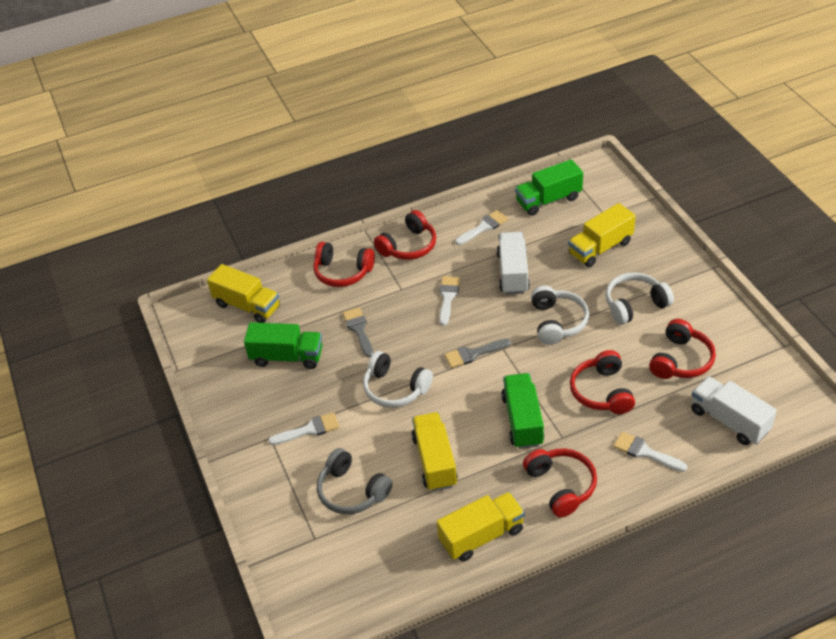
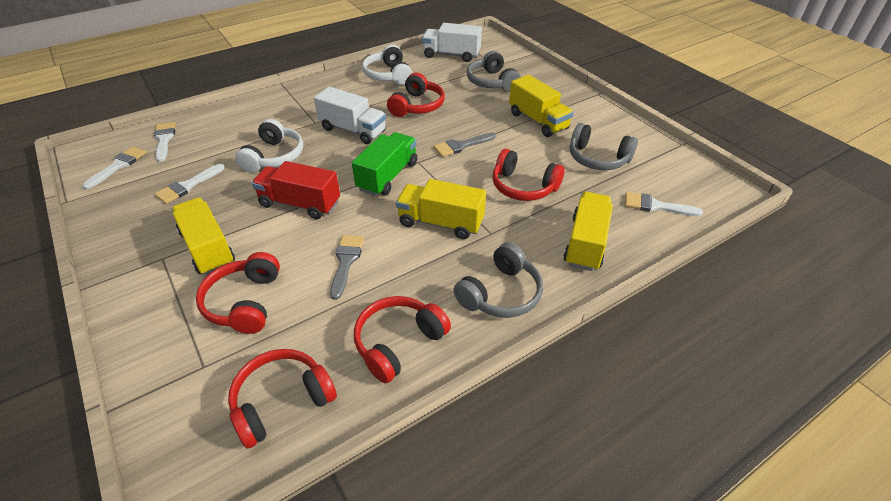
green truck: 3 -> 1
grey headphones: 1 -> 3
red truck: 0 -> 1
white headphones: 3 -> 2

